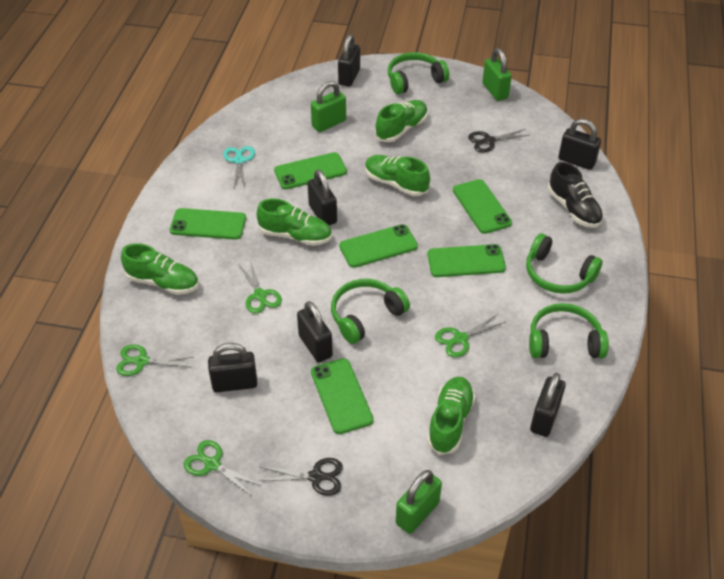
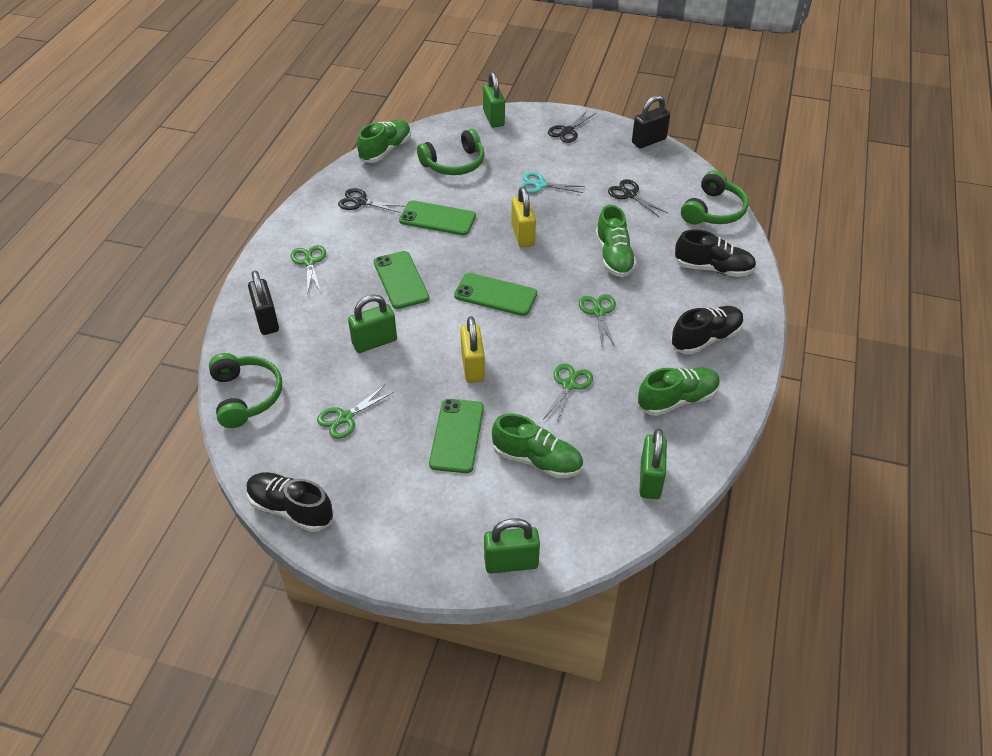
black padlock: 6 -> 2
black scissors: 2 -> 3
black shoe: 1 -> 3
green headphones: 4 -> 3
green padlock: 3 -> 4
green phone: 6 -> 4
green shoe: 5 -> 4
yellow padlock: 0 -> 2

